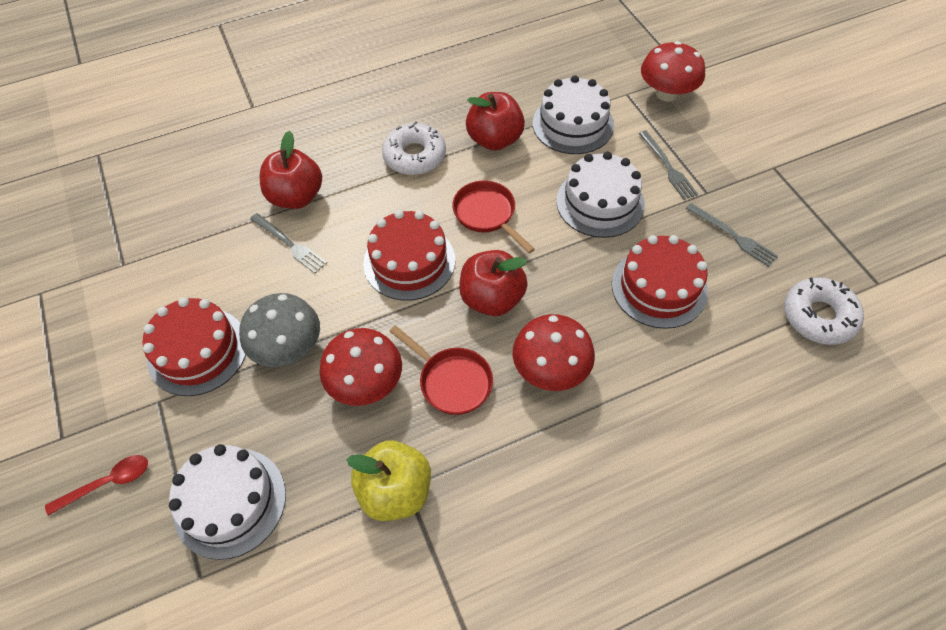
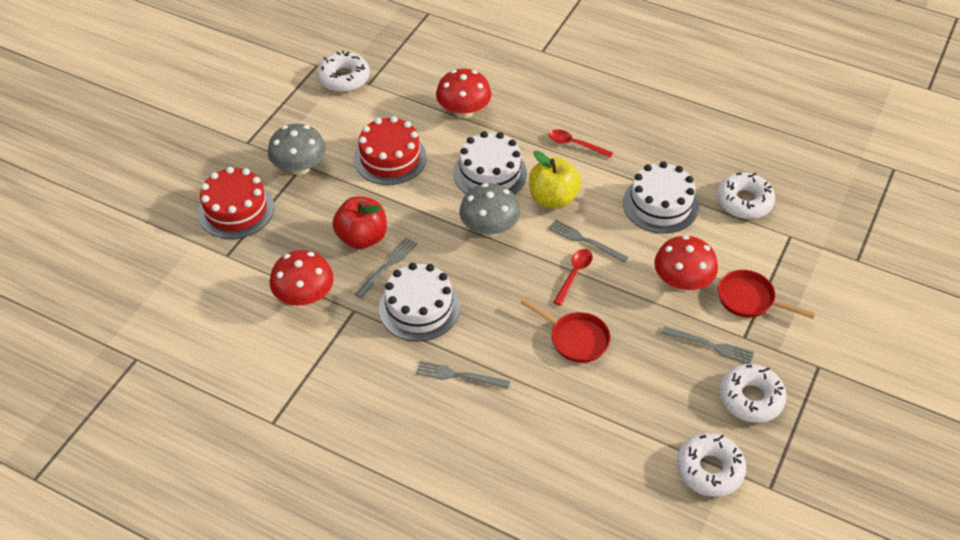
grey fork: 3 -> 4
grey mushroom: 1 -> 2
red apple: 3 -> 1
red cake: 3 -> 2
red spoon: 1 -> 2
white donut: 2 -> 4

